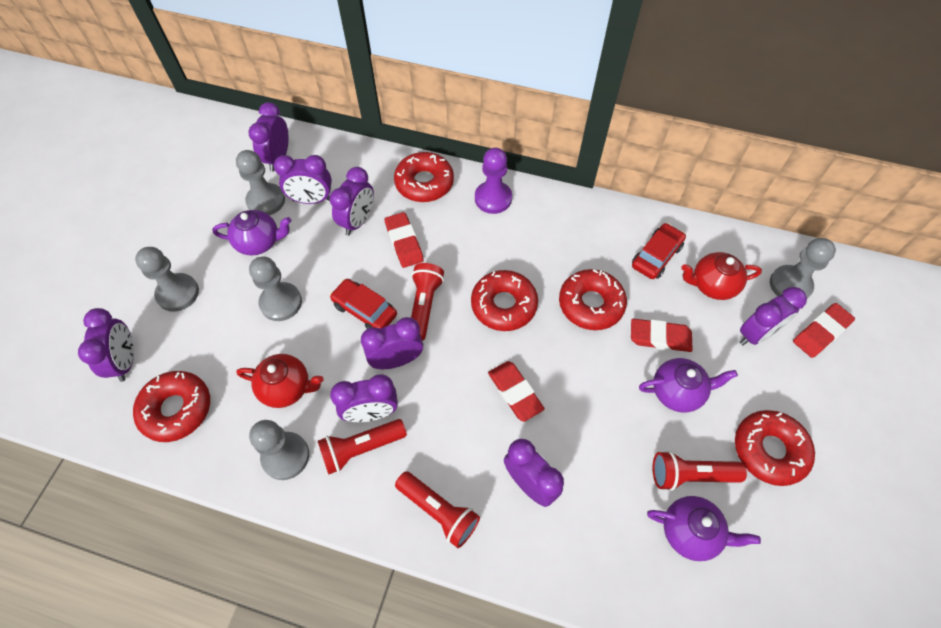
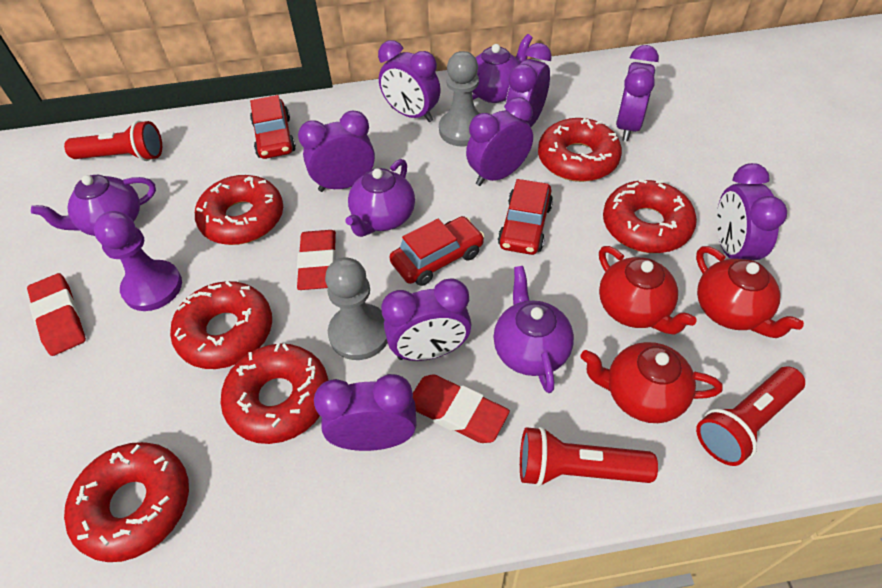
grey pawn: 5 -> 2
purple teapot: 3 -> 4
red car: 2 -> 3
red donut: 5 -> 6
red eraser: 4 -> 3
red flashlight: 4 -> 3
red teapot: 2 -> 3

